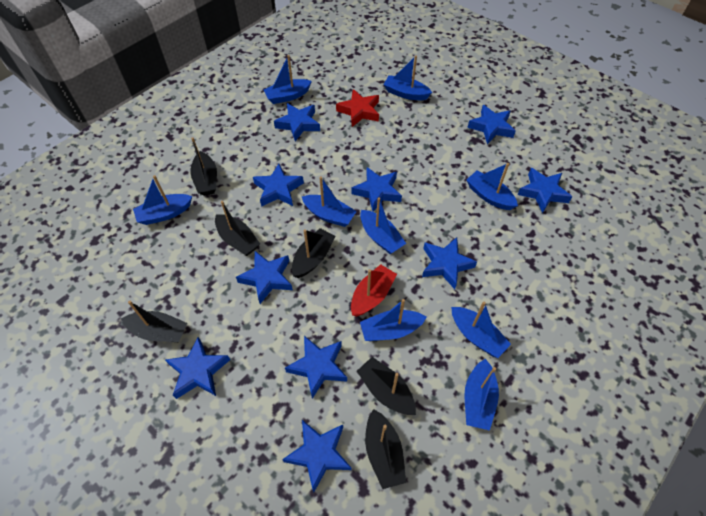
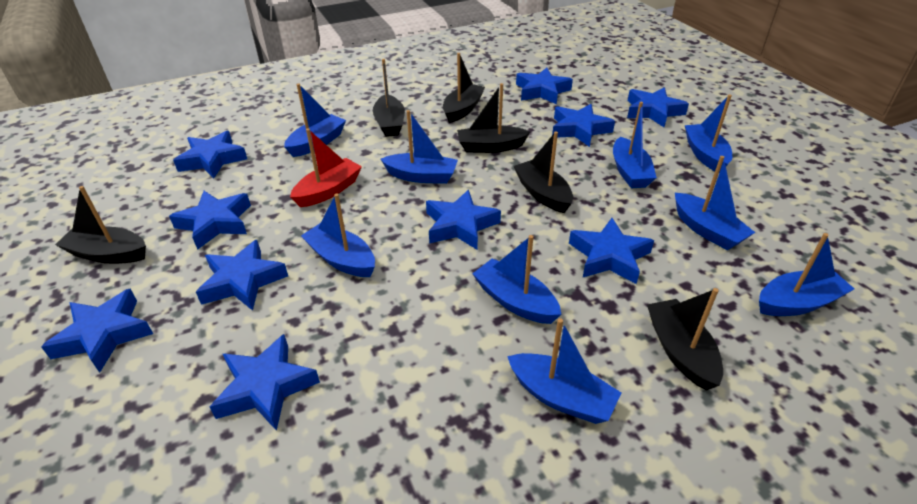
red star: 1 -> 0

